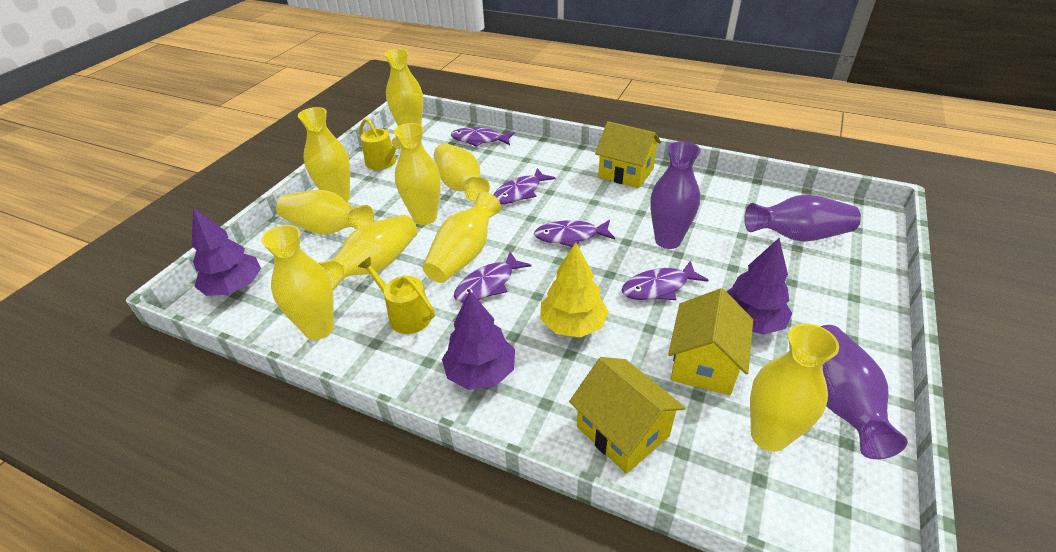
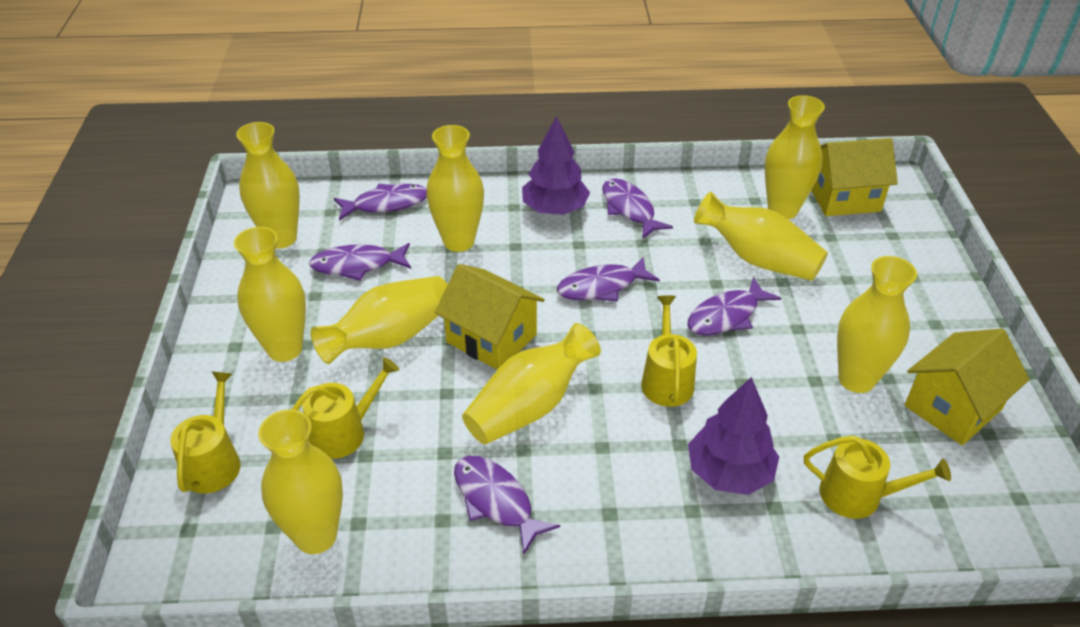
purple fish: 5 -> 6
purple tree: 3 -> 2
purple vase: 3 -> 0
yellow tree: 1 -> 0
yellow watering can: 2 -> 4

